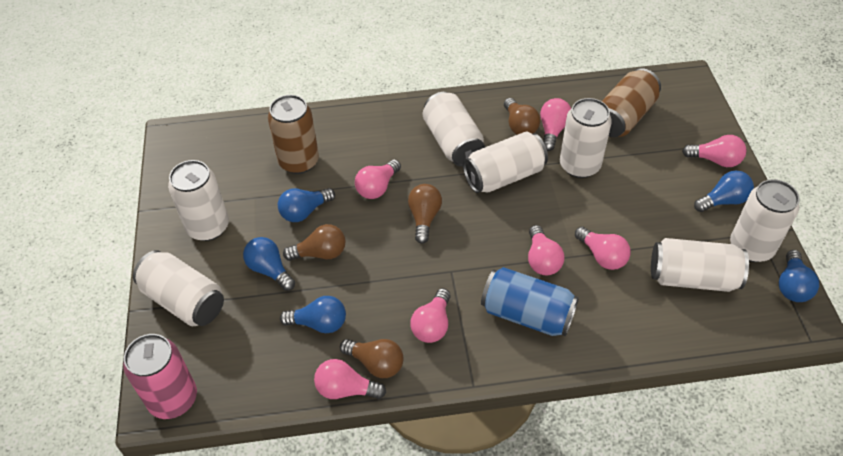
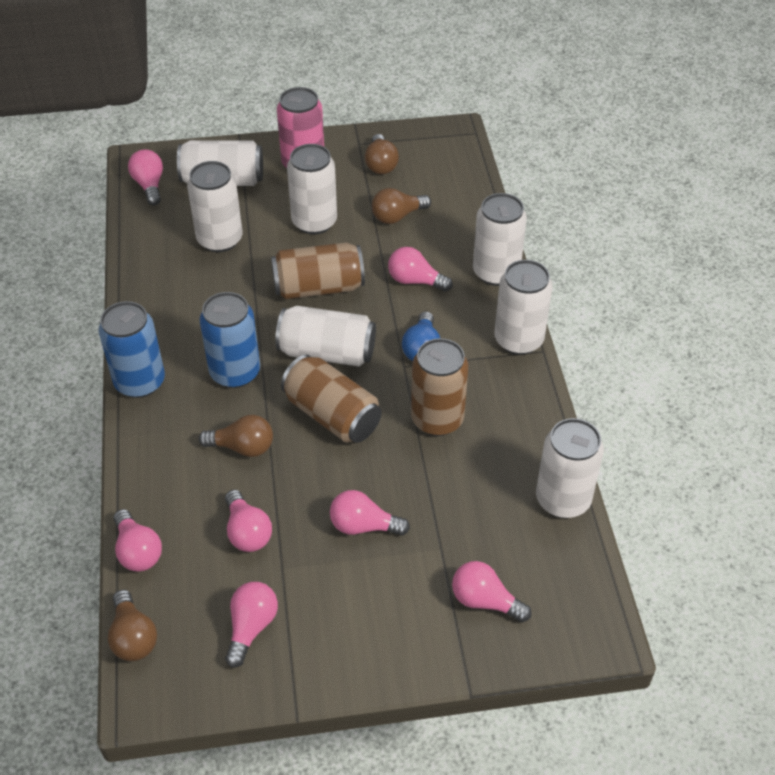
blue can: 1 -> 2
blue light bulb: 5 -> 1
brown can: 2 -> 3

